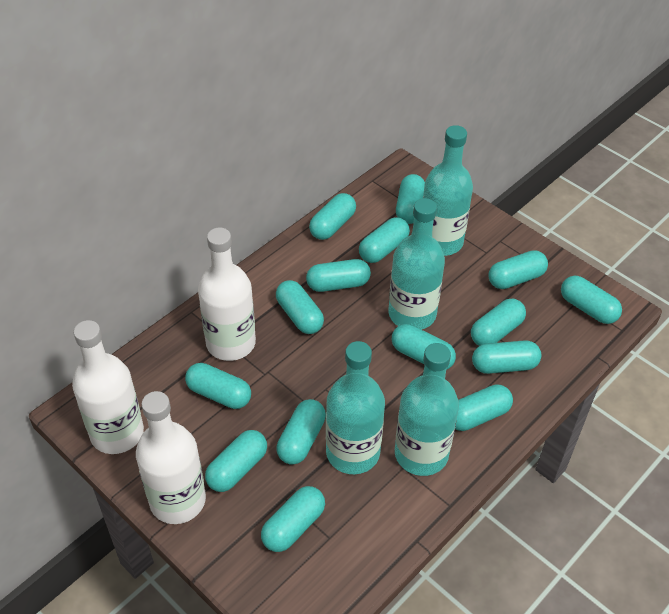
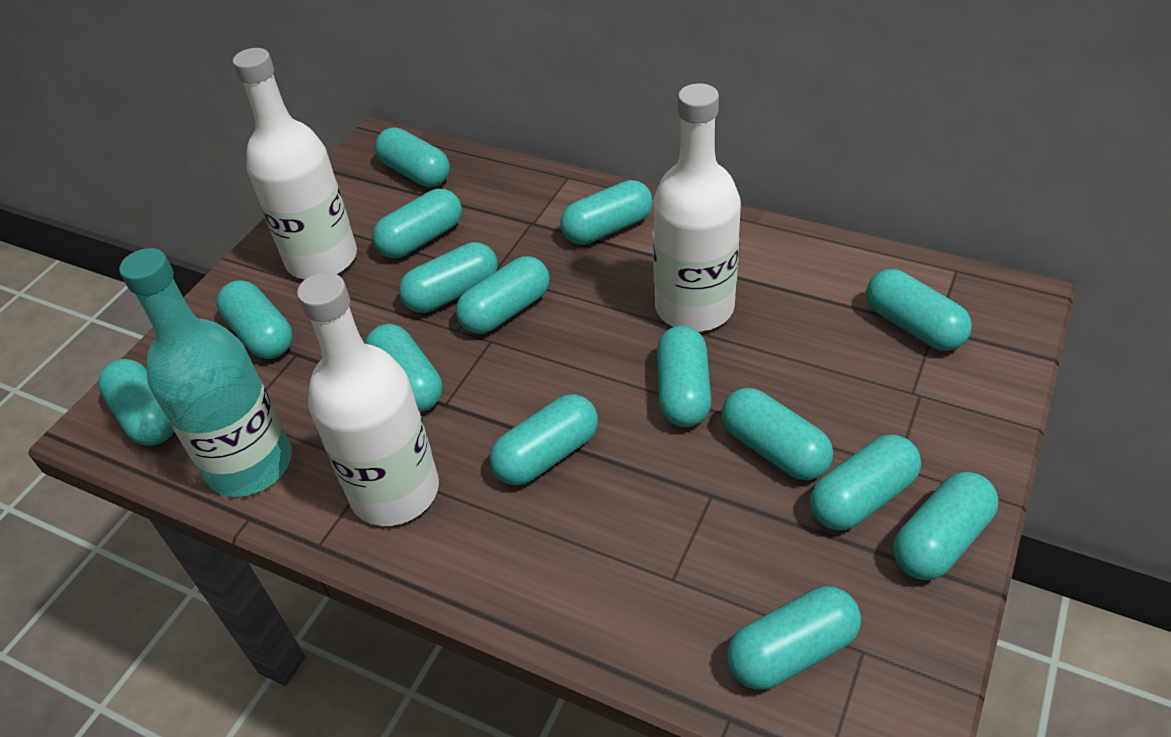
turquoise bottle: 4 -> 1

